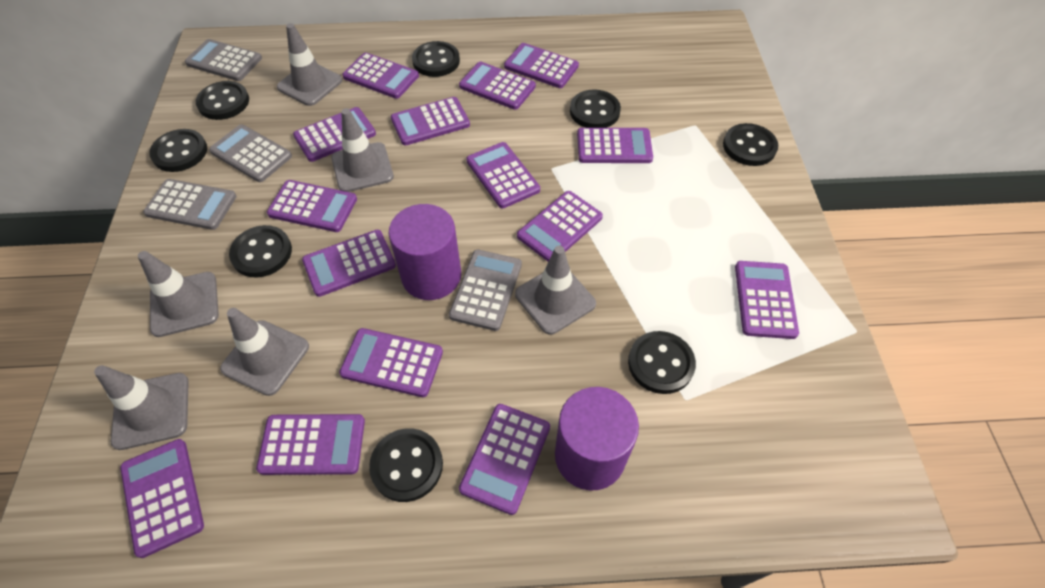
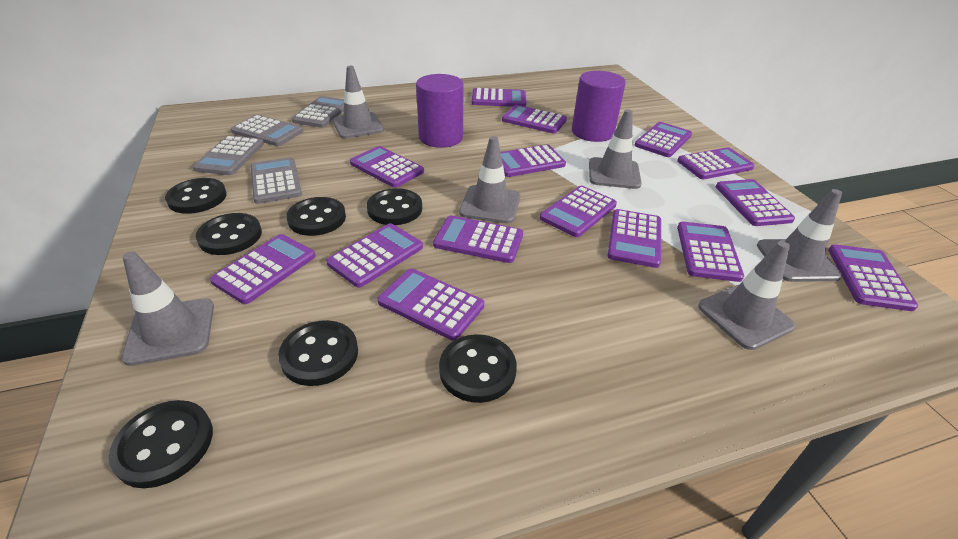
black button: 8 -> 7

